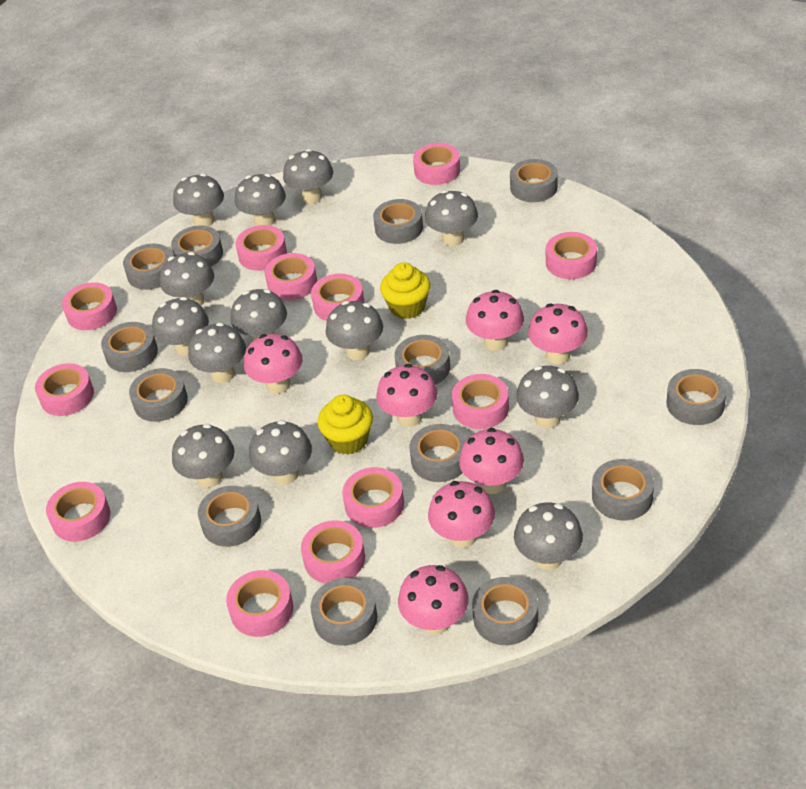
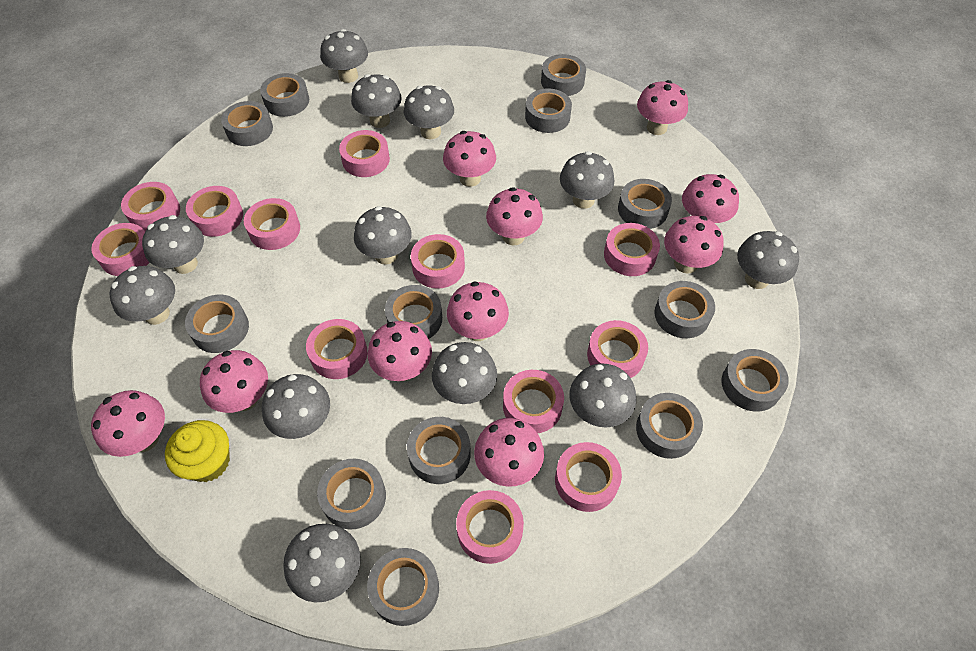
grey mushroom: 13 -> 12
pink mushroom: 7 -> 10
yellow cupcake: 2 -> 1

